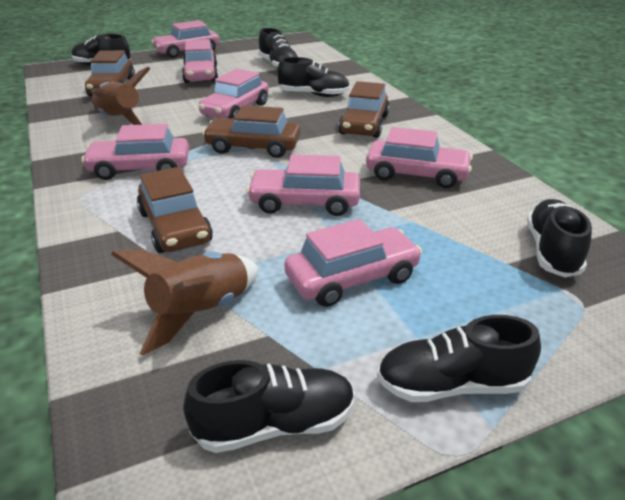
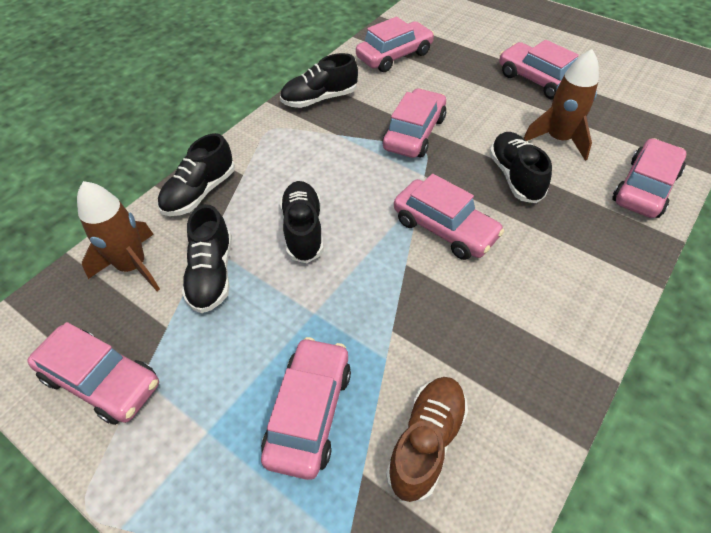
black shoe: 6 -> 5
brown car: 4 -> 0
brown shoe: 0 -> 1

